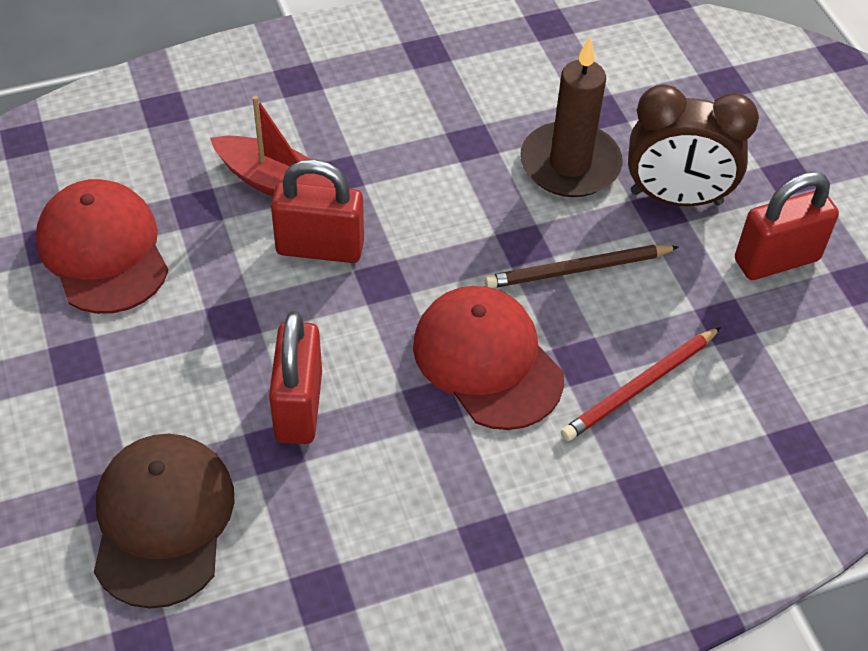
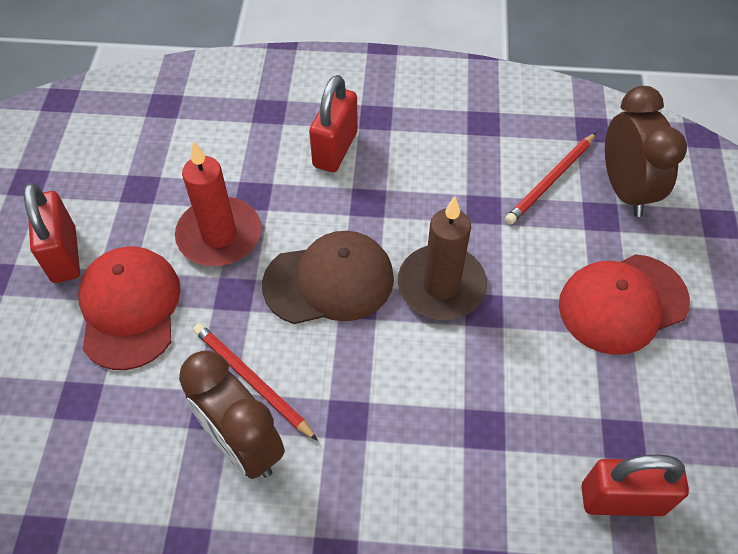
brown clock: 1 -> 2
brown pencil: 1 -> 0
red boat: 1 -> 0
red candle: 0 -> 1
red pencil: 1 -> 2

